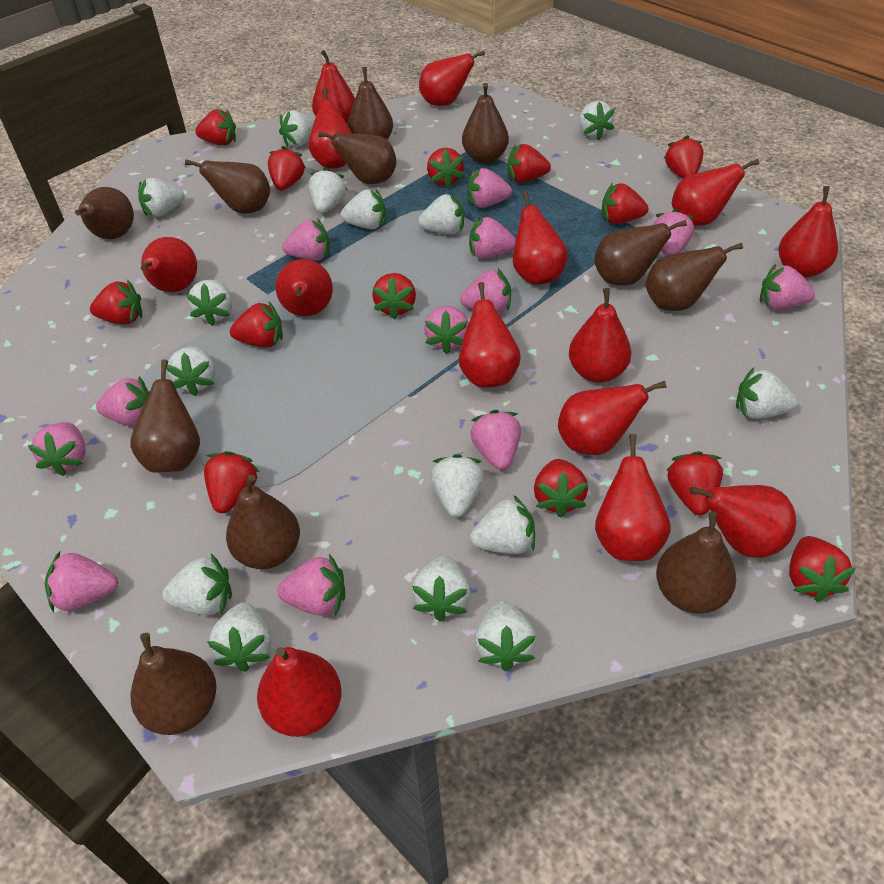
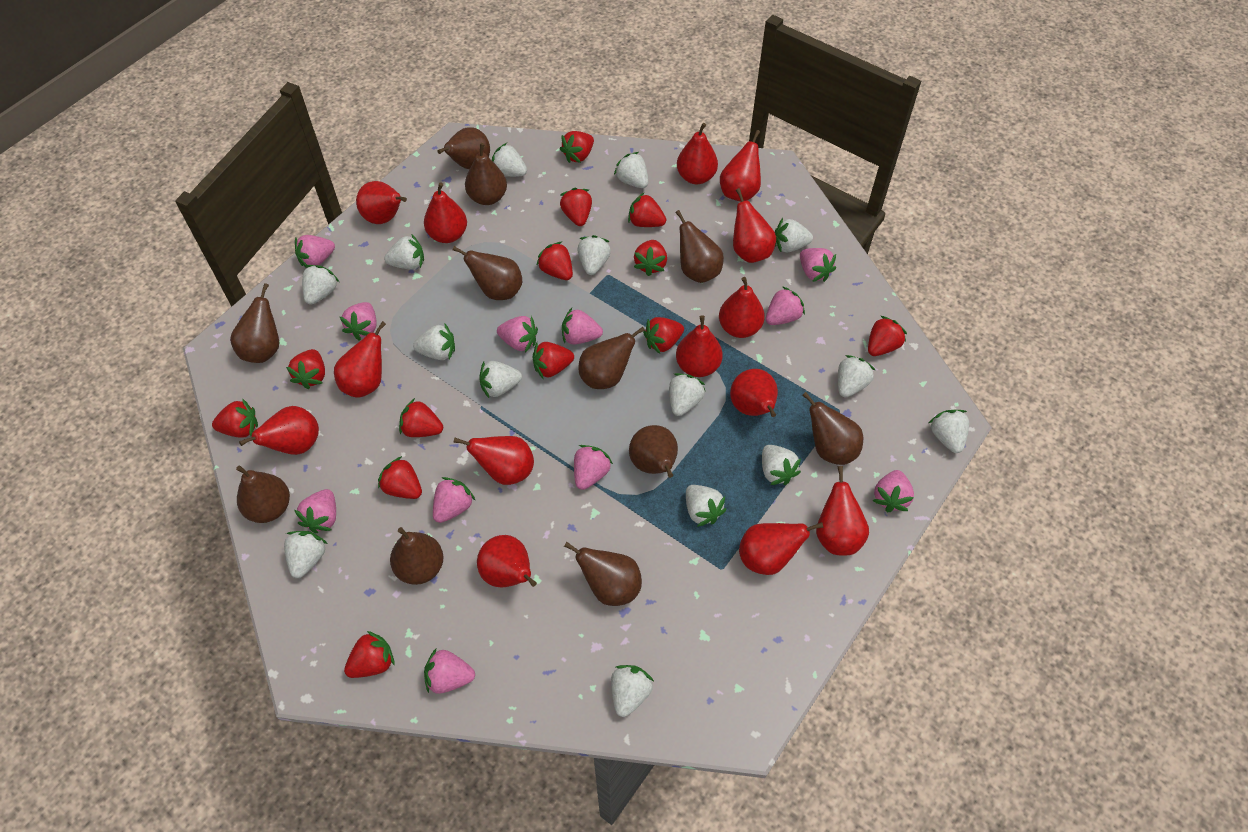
pink strawberry: 12 -> 11

